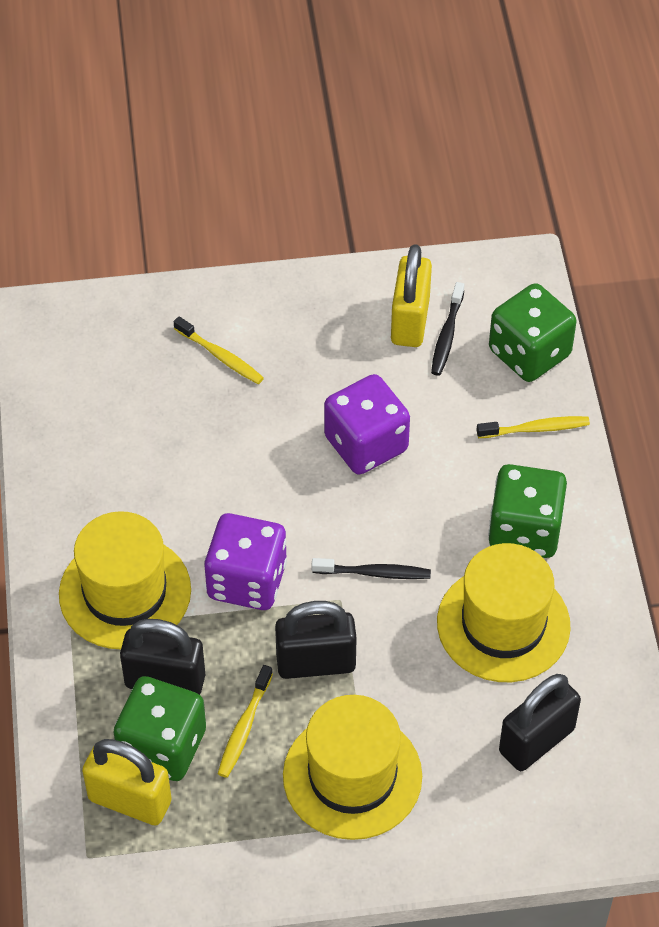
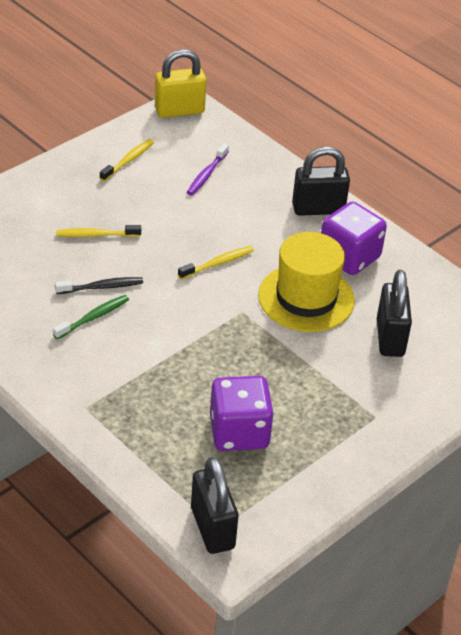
black toothbrush: 2 -> 1
green dice: 3 -> 0
green toothbrush: 0 -> 1
purple toothbrush: 0 -> 1
yellow hat: 3 -> 1
yellow padlock: 2 -> 1

